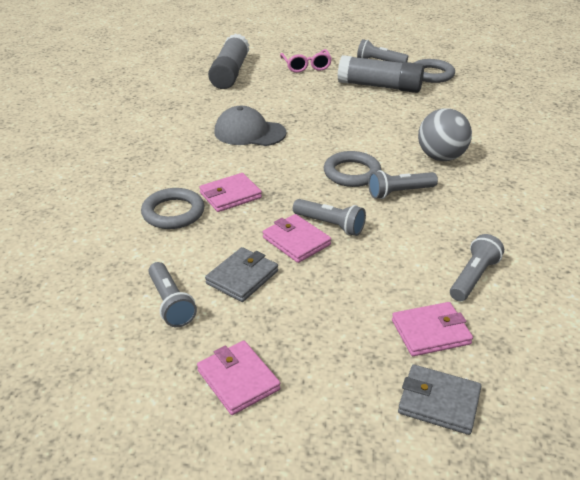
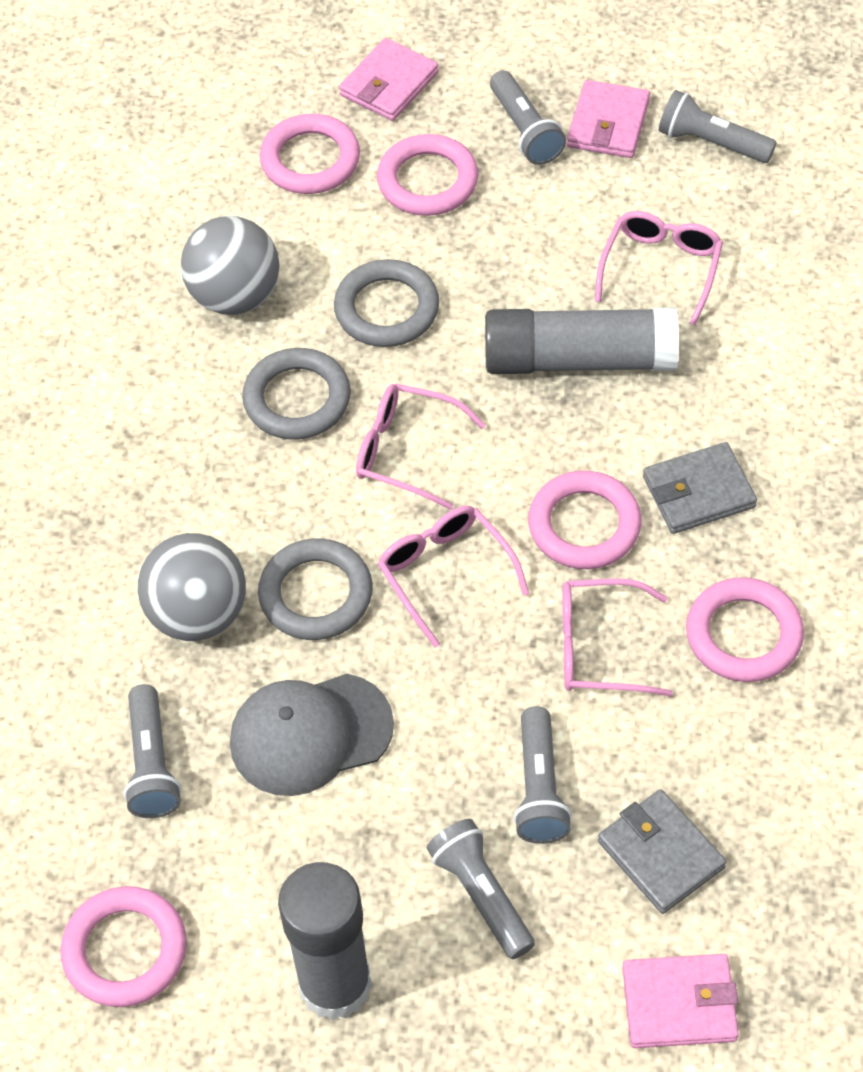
grey ball: 1 -> 2
pink glasses: 1 -> 4
pink ring: 0 -> 5
pink wallet: 4 -> 3

